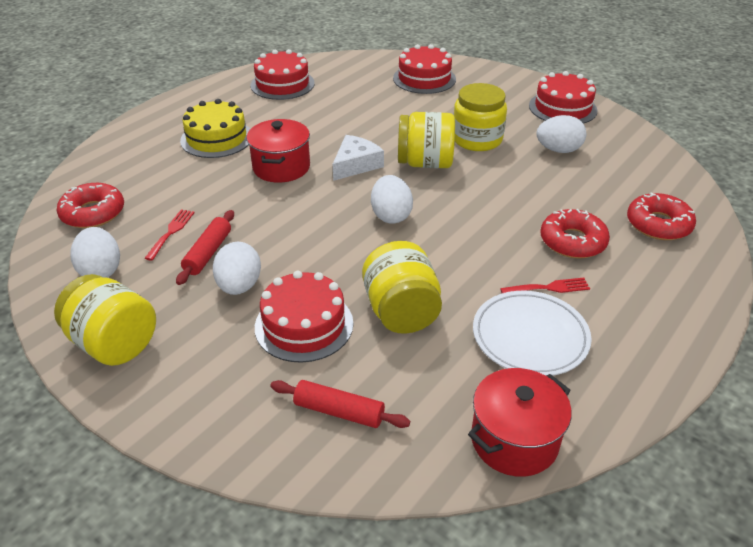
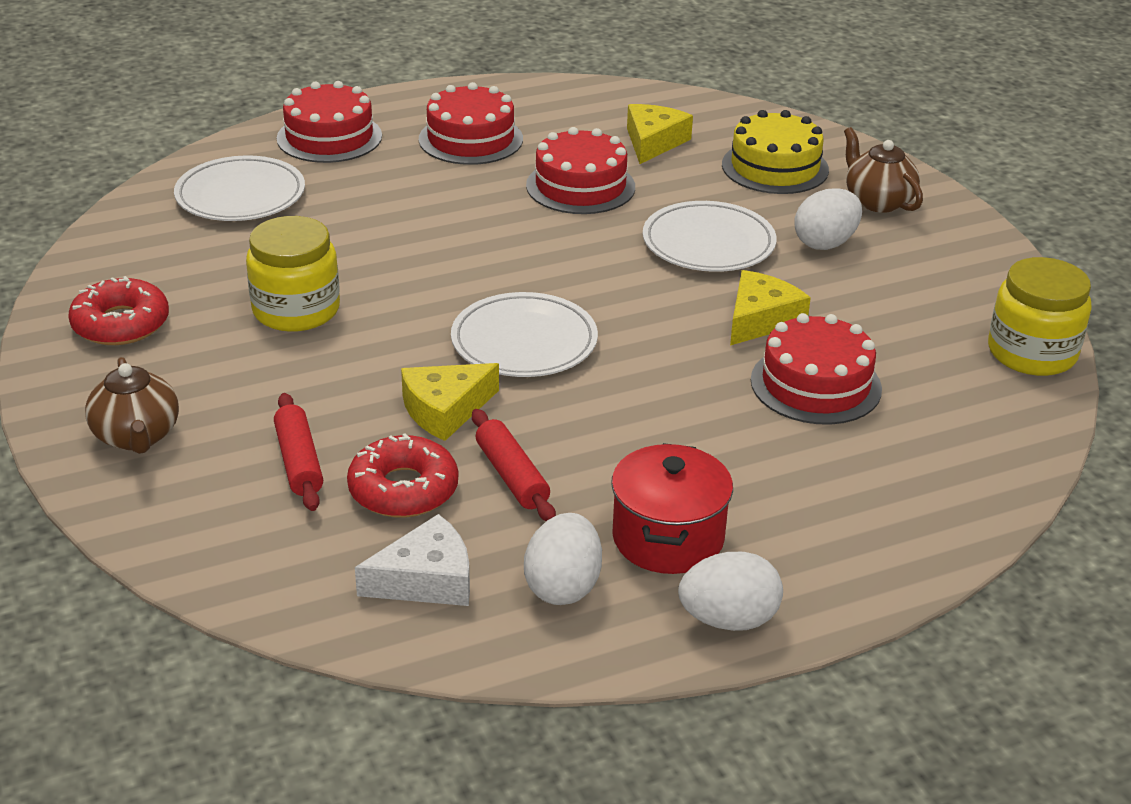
brown teapot: 0 -> 2
red donut: 3 -> 2
red fork: 2 -> 0
red pot: 2 -> 1
white egg: 4 -> 3
white plate: 1 -> 3
yellow cheese: 0 -> 3
yellow jar: 4 -> 2

